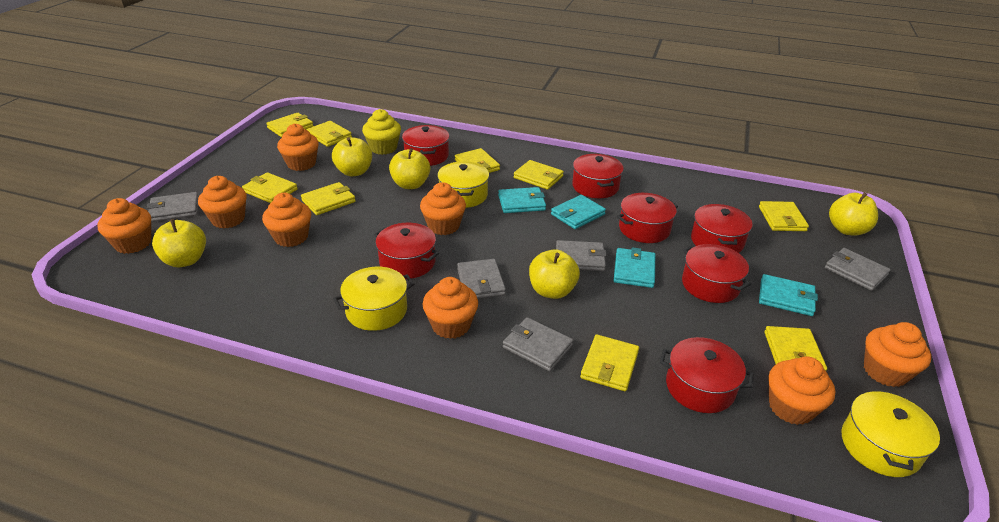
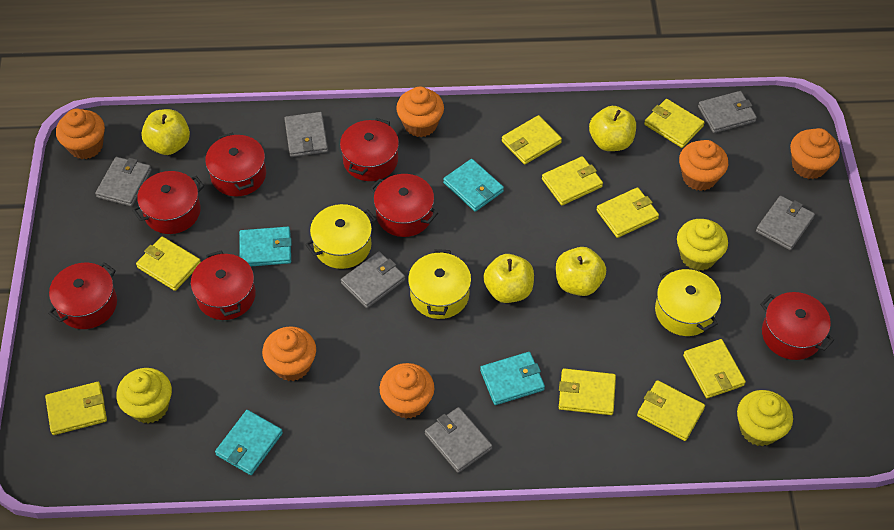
grey wallet: 5 -> 6
orange cupcake: 8 -> 6
yellow apple: 5 -> 4
yellow cupcake: 1 -> 3

